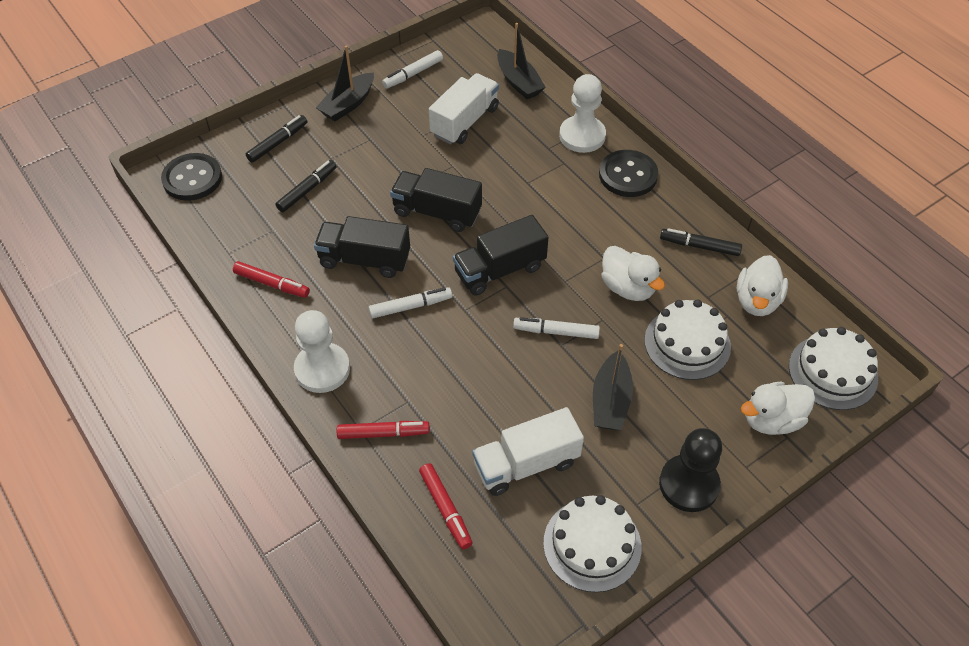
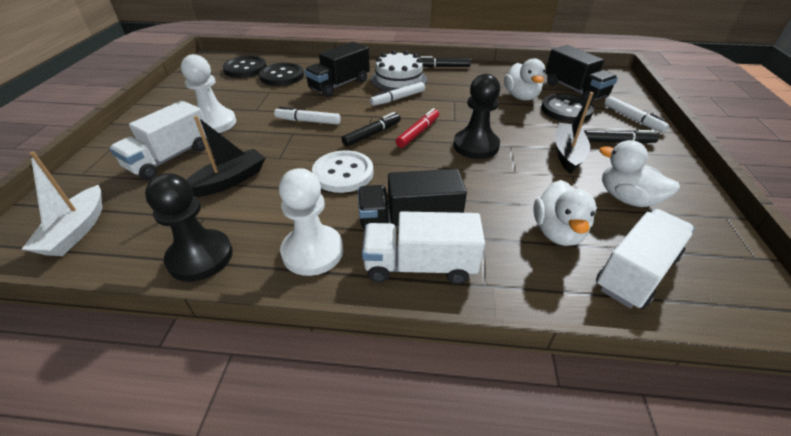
black boat: 3 -> 2
black button: 2 -> 3
black pawn: 1 -> 2
red marker: 3 -> 1
white boat: 0 -> 1
white button: 0 -> 1
white cake: 3 -> 1
white truck: 2 -> 3

